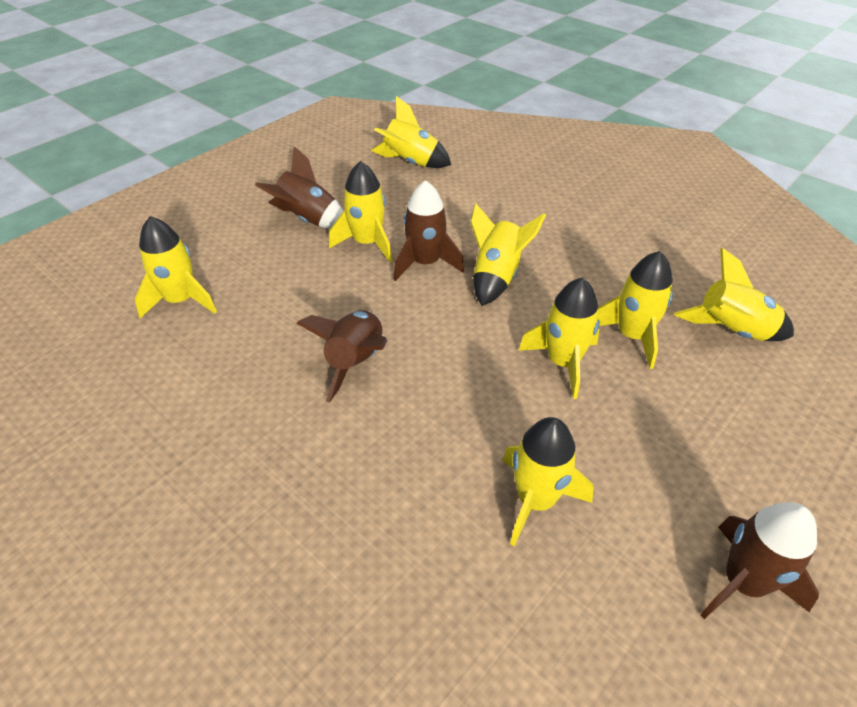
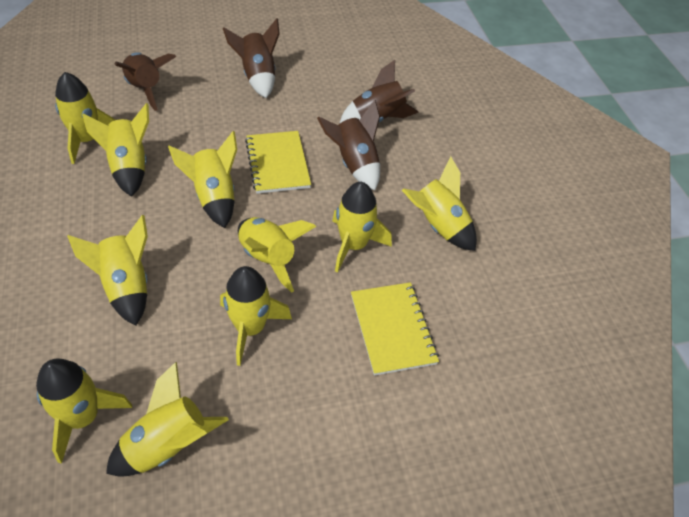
yellow notebook: 0 -> 2
yellow rocket: 8 -> 10

